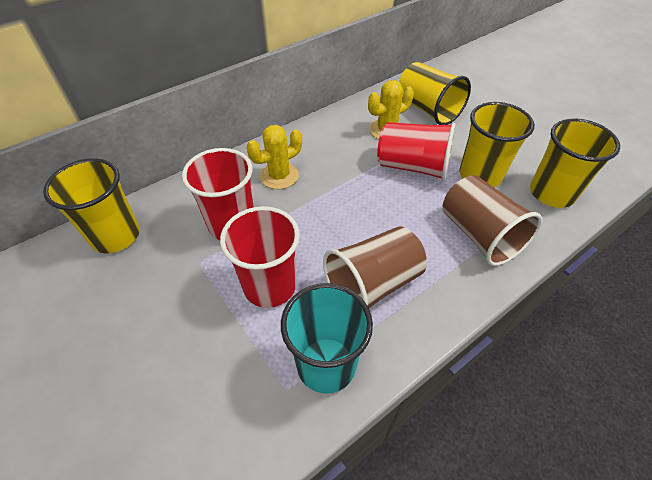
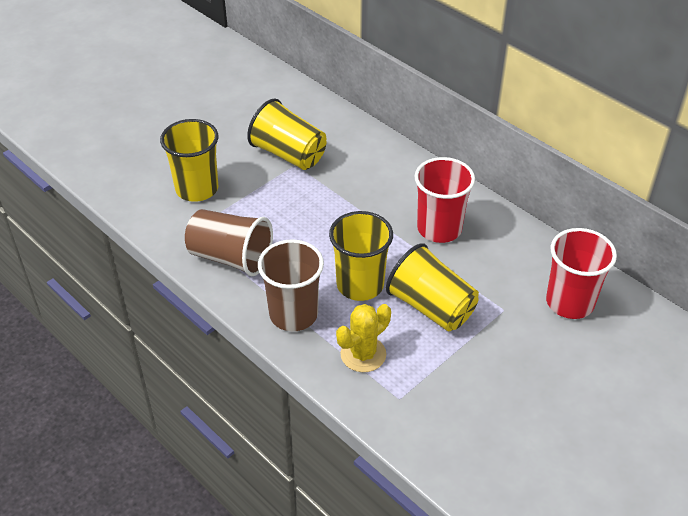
red cup: 3 -> 2
turquoise cup: 1 -> 0
yellow cactus: 2 -> 1

